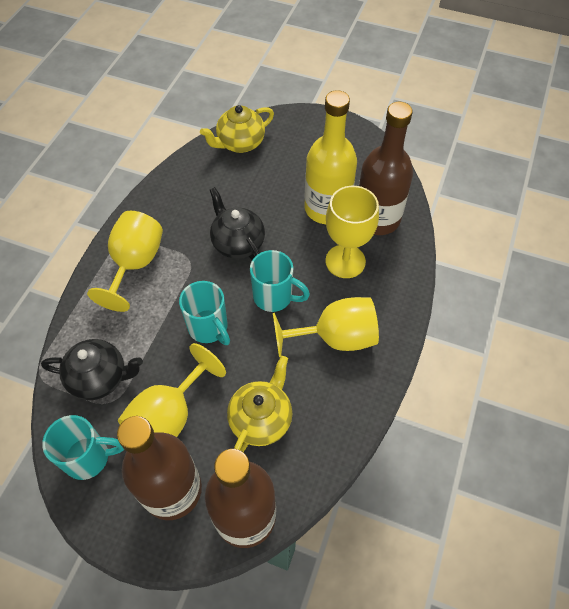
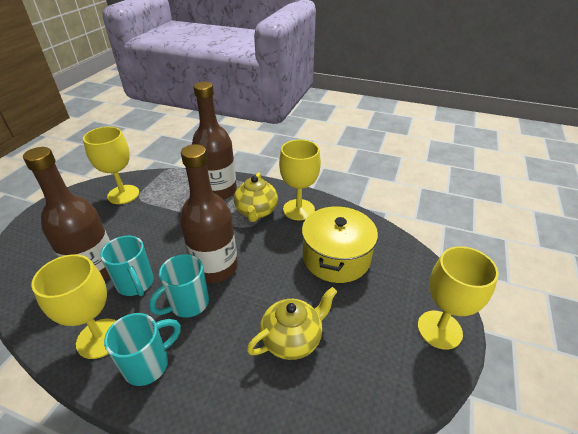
black teapot: 2 -> 0
yellow bottle: 1 -> 0
yellow pot: 0 -> 1

